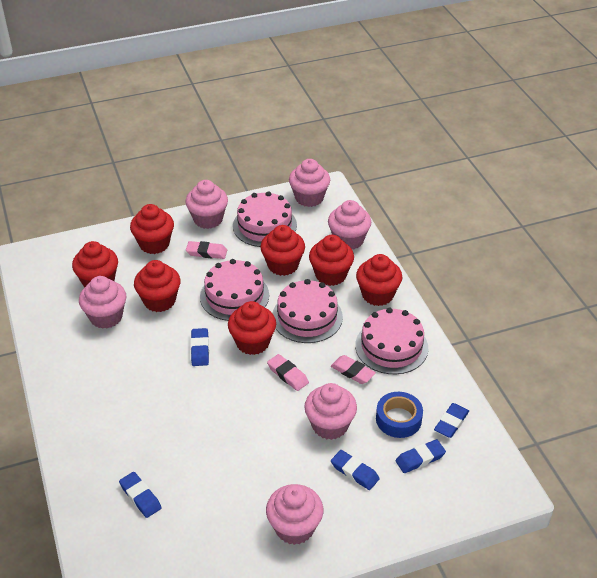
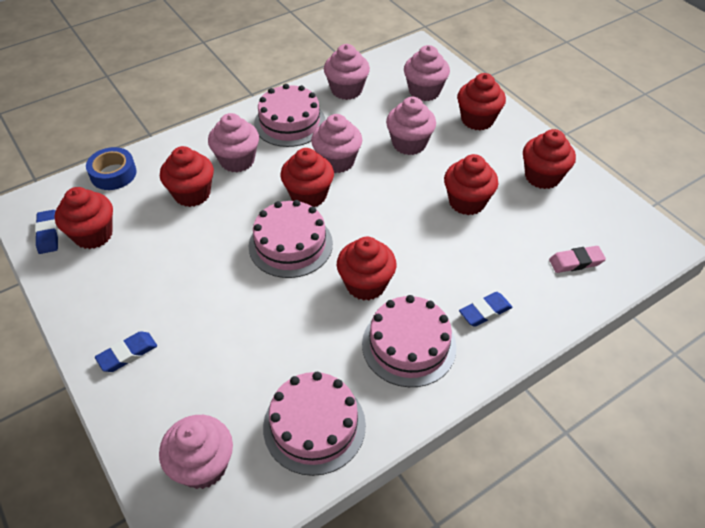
blue eraser: 5 -> 3
pink eraser: 3 -> 1

